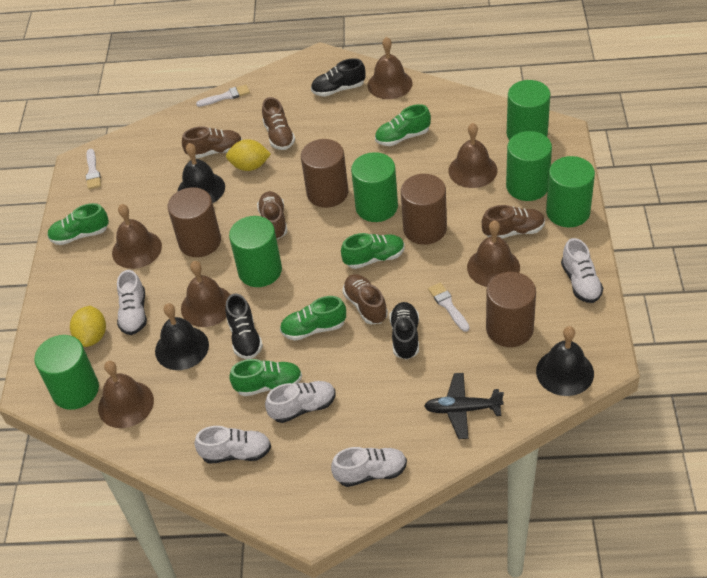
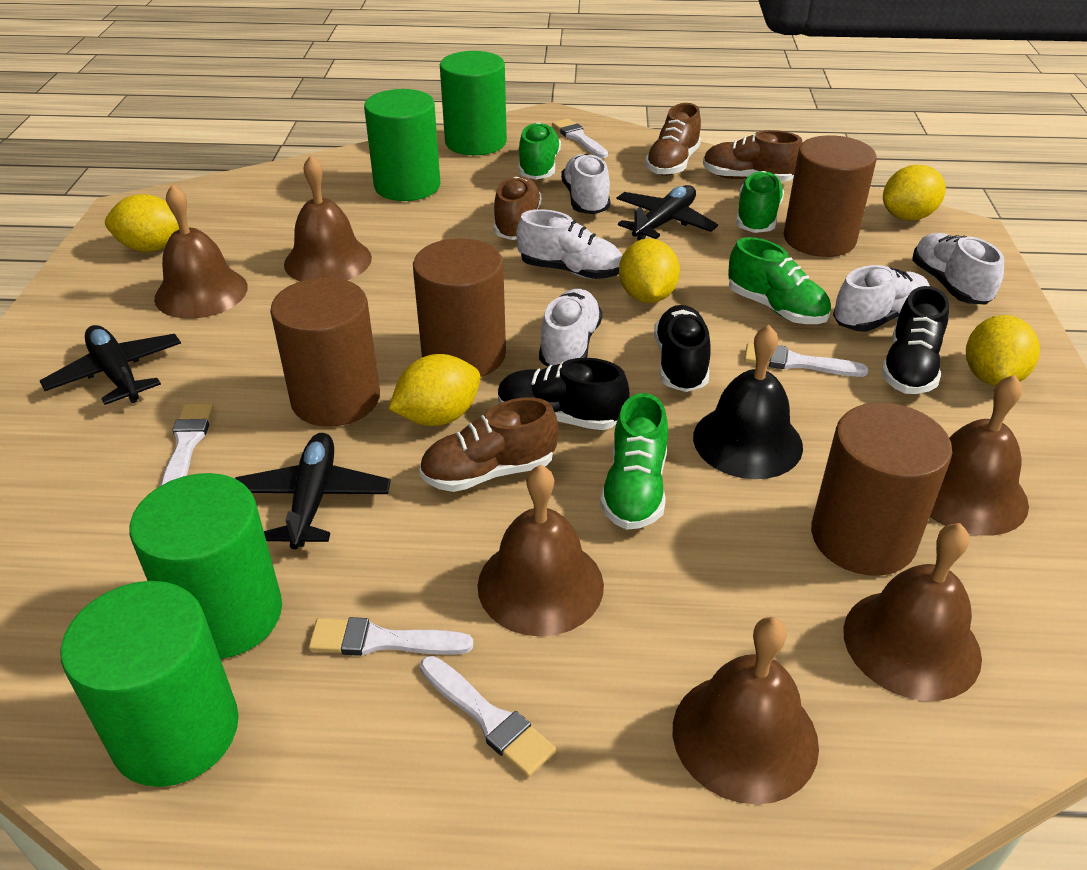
black bell: 3 -> 1
black plane: 1 -> 3
brown shoe: 5 -> 4
green cylinder: 6 -> 4
green shoe: 5 -> 4
white brush: 3 -> 5
yellow lemon: 2 -> 5

